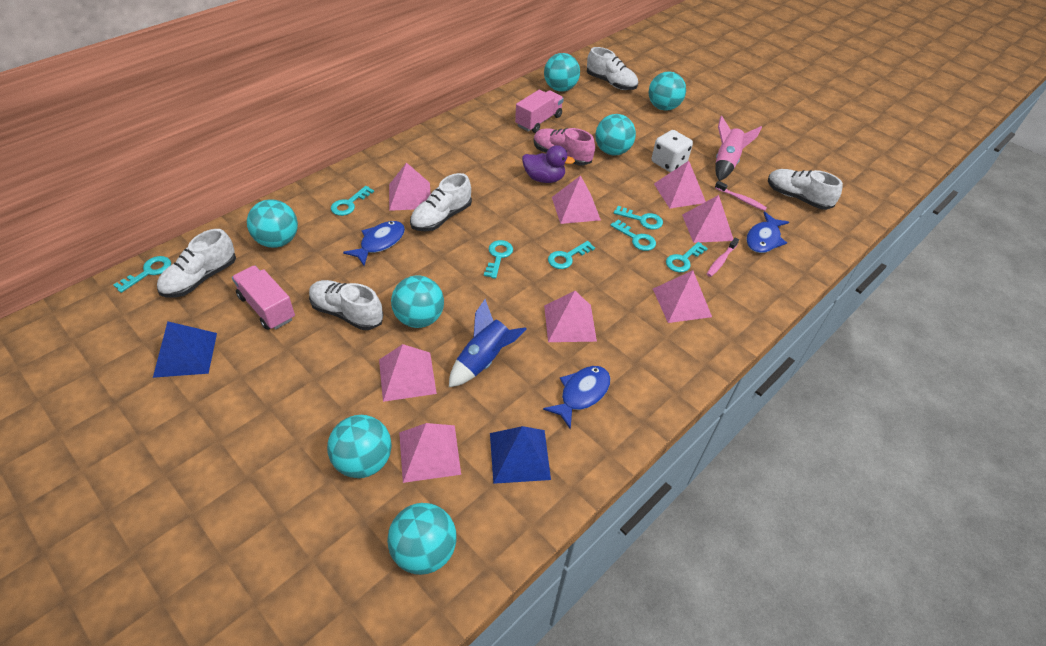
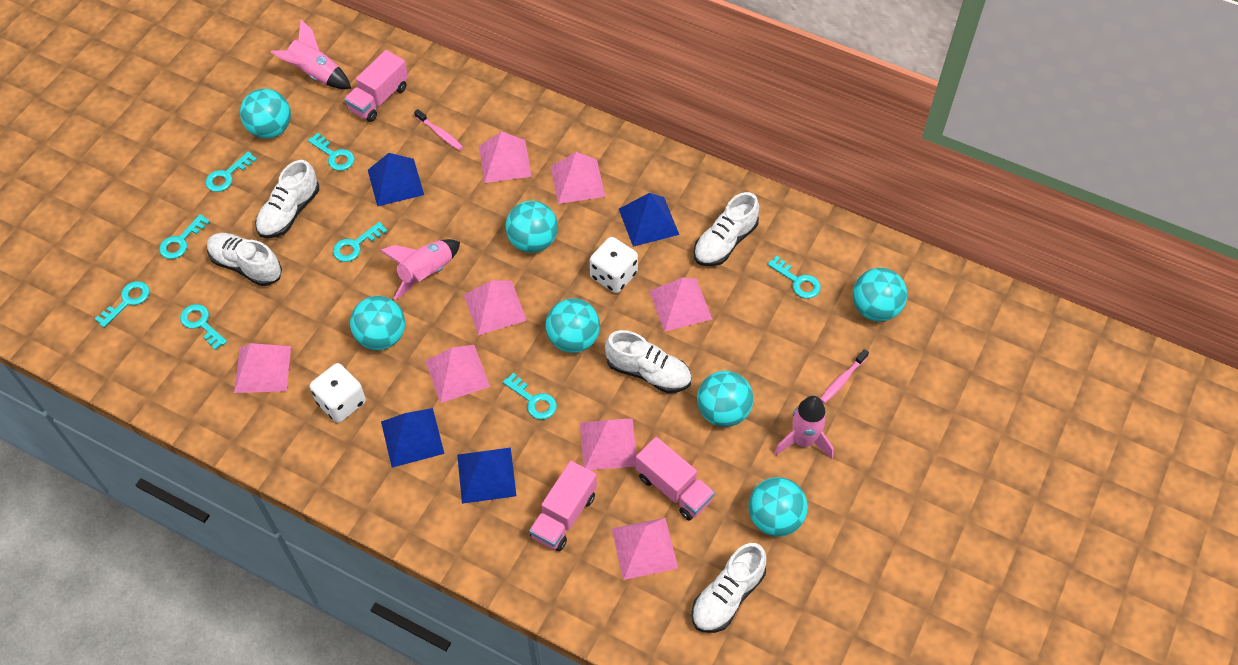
blue fish: 3 -> 0
blue pyramid: 2 -> 4
blue rocket: 1 -> 0
pink rocket: 1 -> 3
pink shoe: 1 -> 0
pink truck: 2 -> 3
purple duck: 1 -> 0
turquoise key: 7 -> 8
white dice: 1 -> 2

